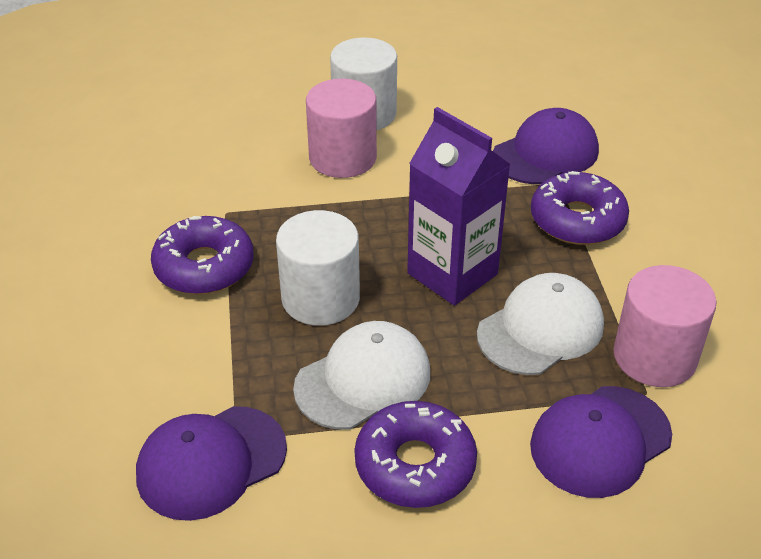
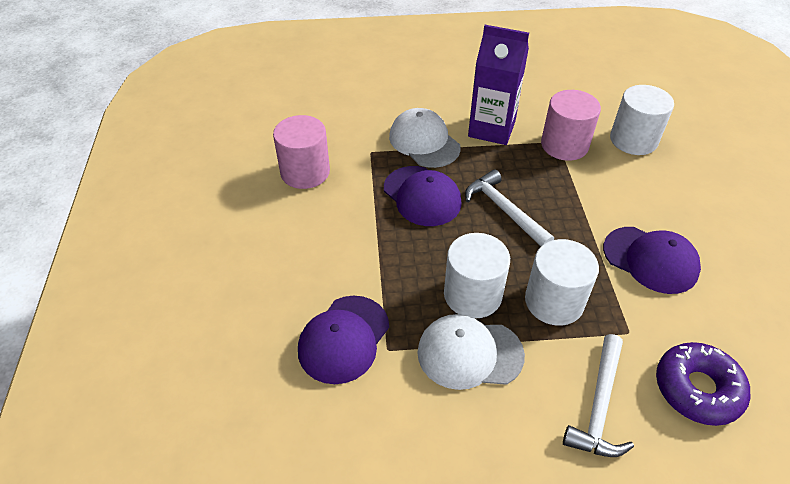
purple donut: 3 -> 1
white cylinder: 2 -> 3
white hammer: 0 -> 2

